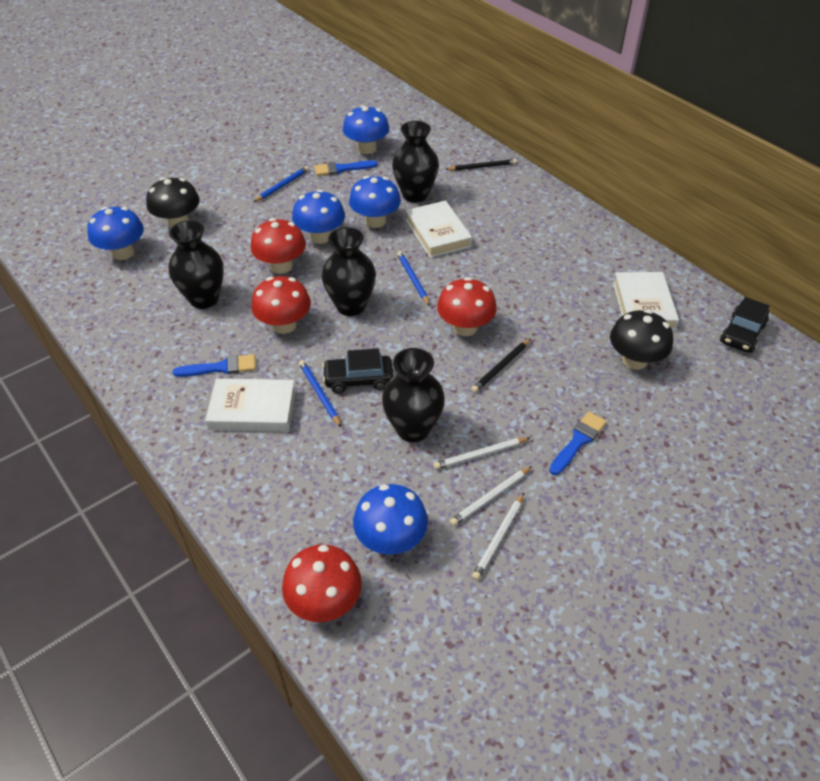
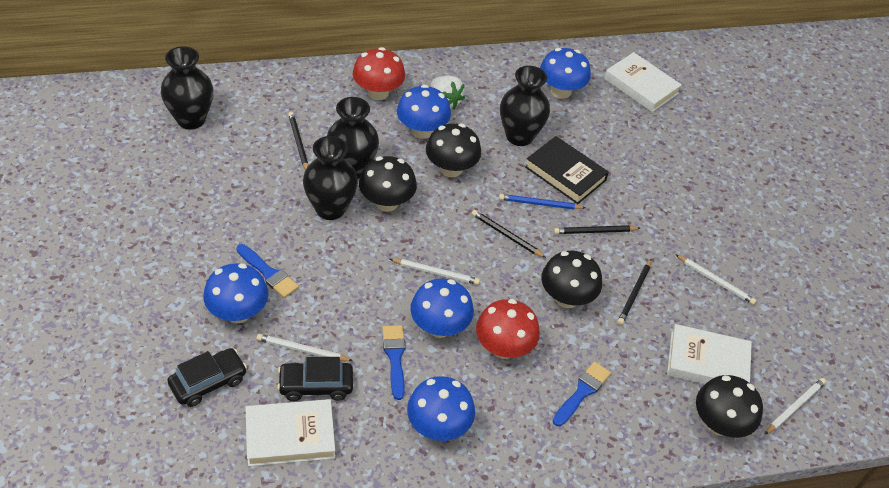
black book: 0 -> 1
black mushroom: 2 -> 4
black pencil: 2 -> 4
blue pencil: 3 -> 1
red mushroom: 4 -> 2
white pencil: 3 -> 4
white strawberry: 0 -> 1

